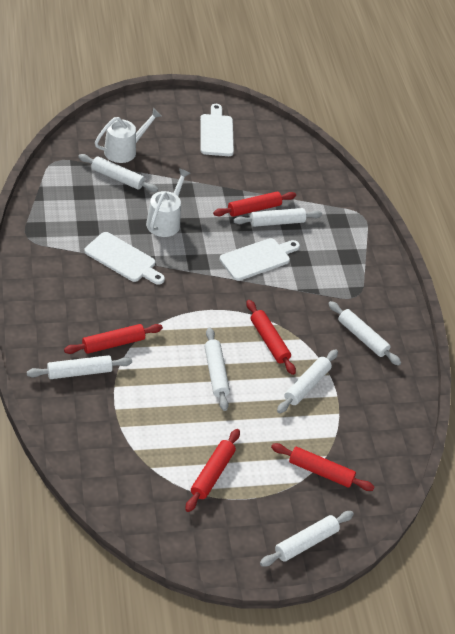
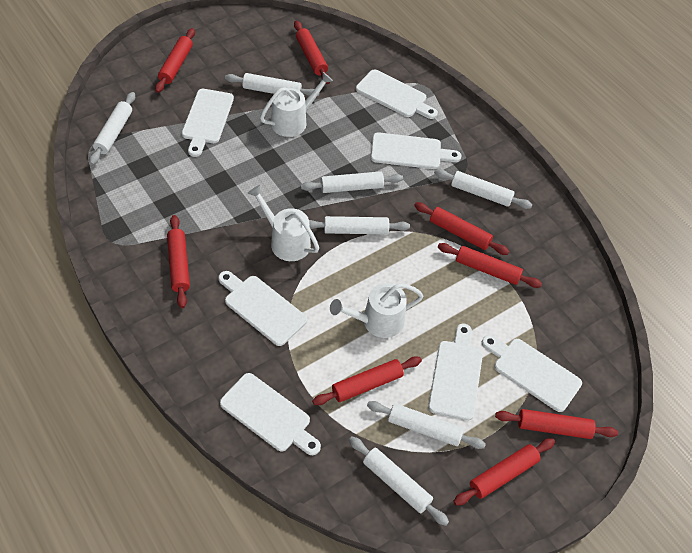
red rolling pin: 5 -> 8
white cutting board: 3 -> 7
white watering can: 2 -> 3

